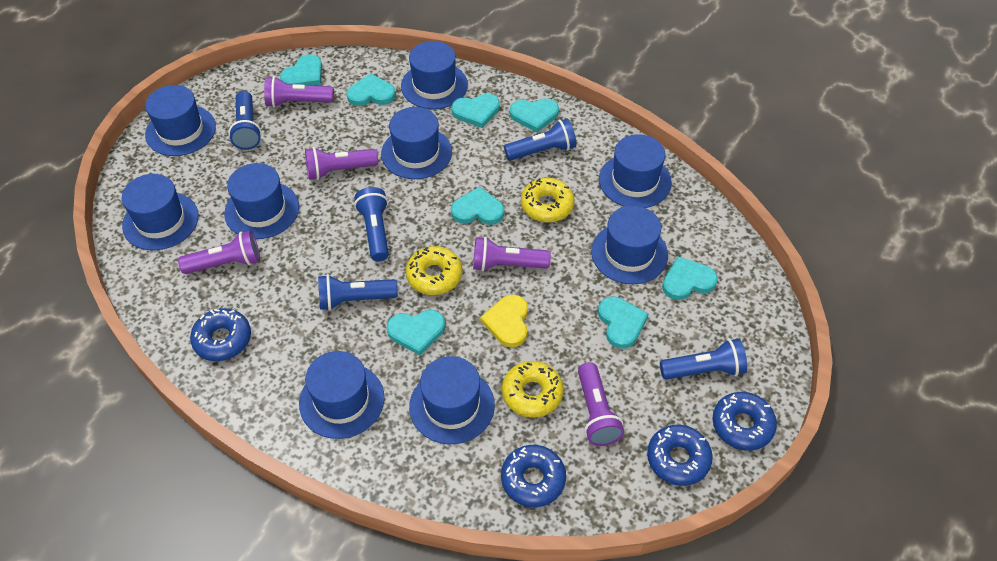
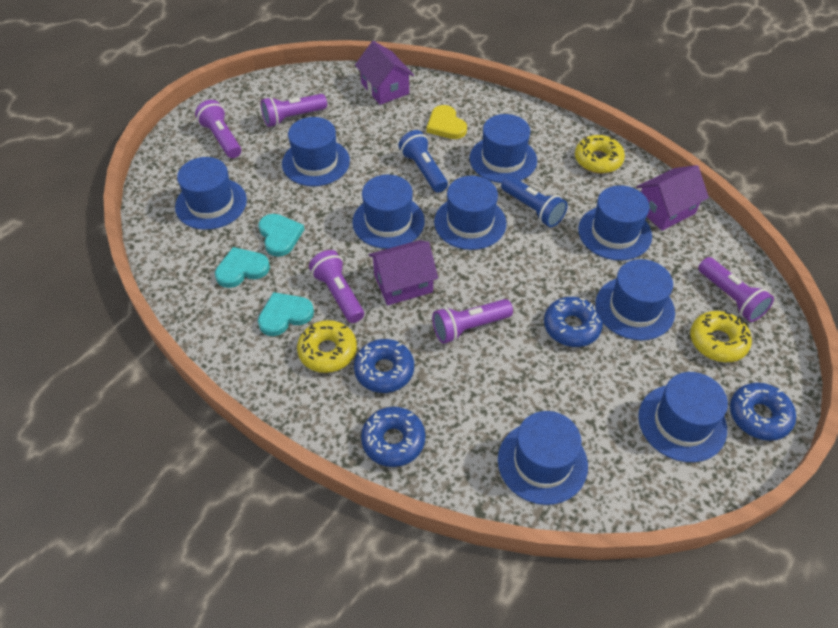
blue flashlight: 5 -> 2
purple house: 0 -> 3
turquoise heart: 8 -> 3

